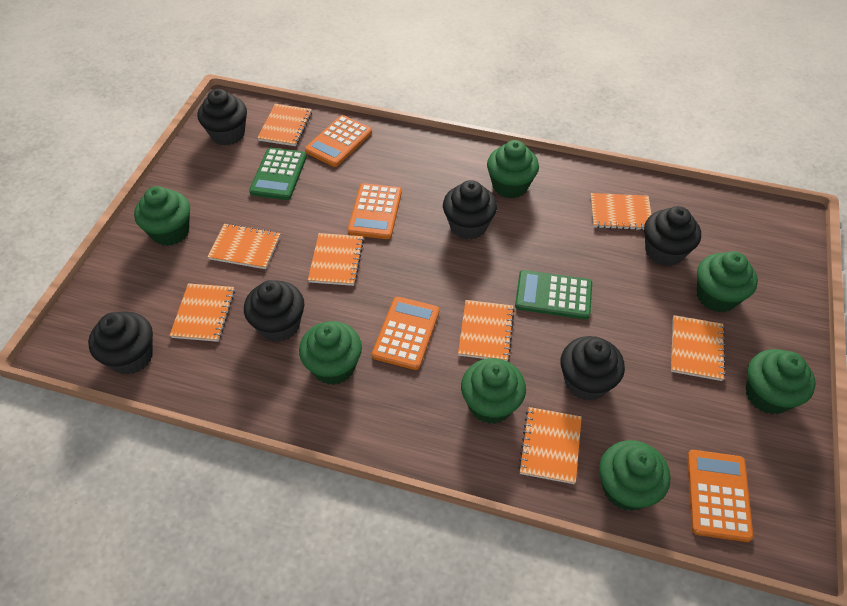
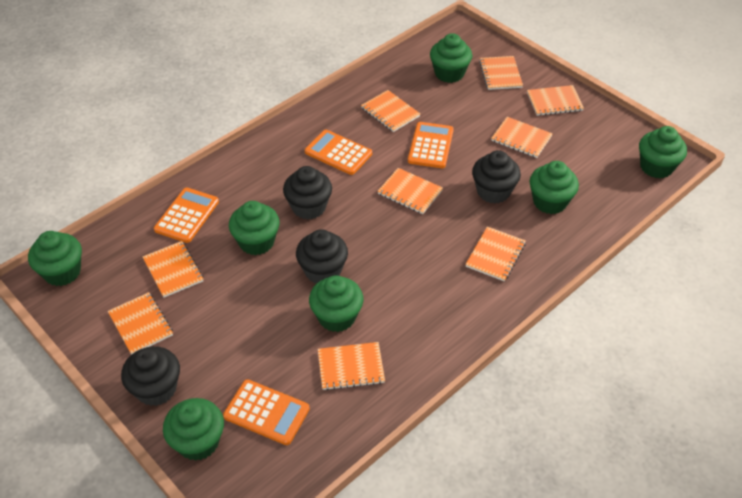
black cupcake: 6 -> 4
green calculator: 2 -> 0
orange notebook: 8 -> 9

